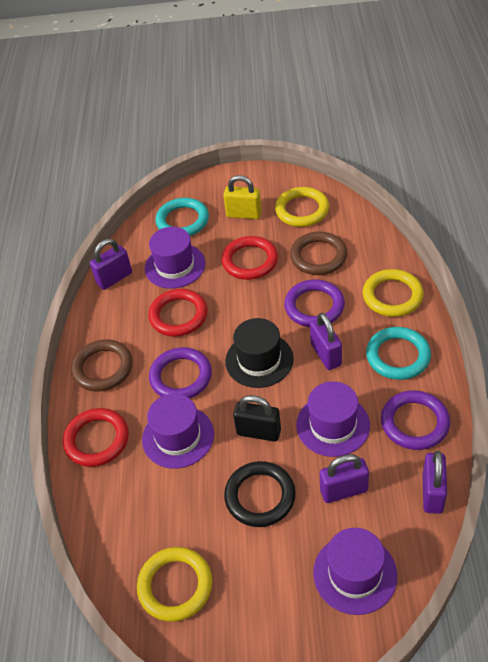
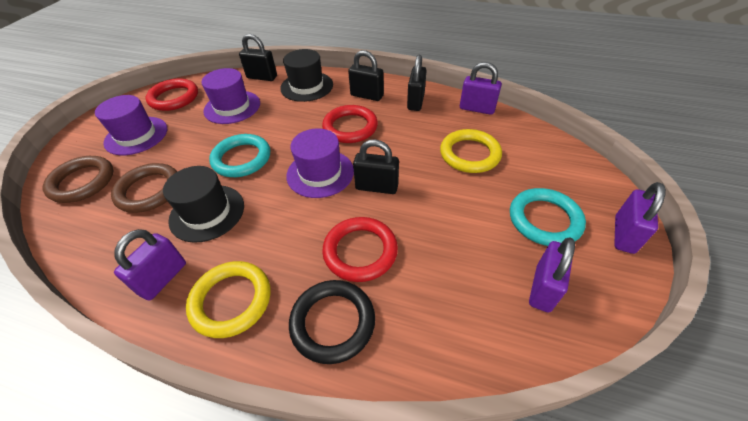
black hat: 1 -> 2
black padlock: 1 -> 4
purple hat: 4 -> 3
purple ring: 3 -> 0
yellow padlock: 1 -> 0
yellow ring: 3 -> 2

